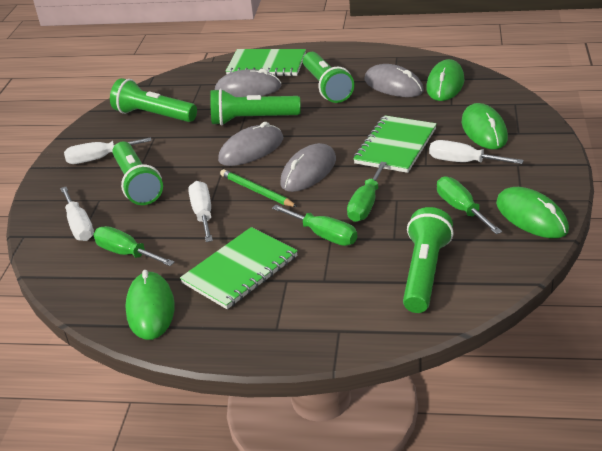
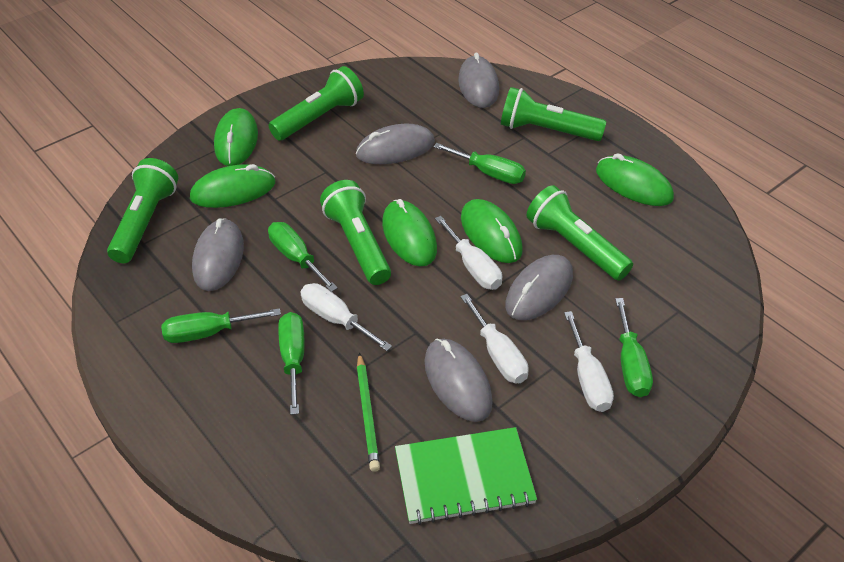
green mouse: 4 -> 5
green notebook: 3 -> 1
green screwdriver: 4 -> 5
grey mouse: 4 -> 5

